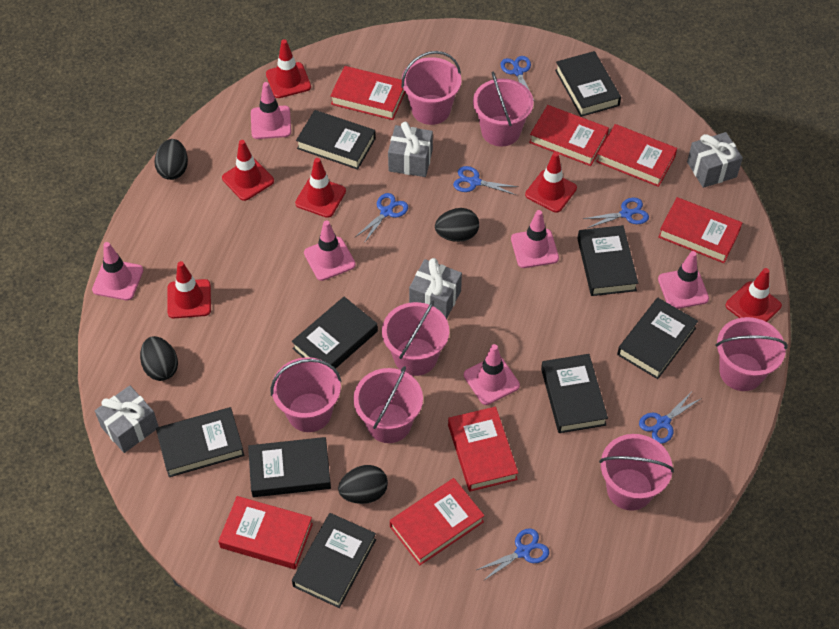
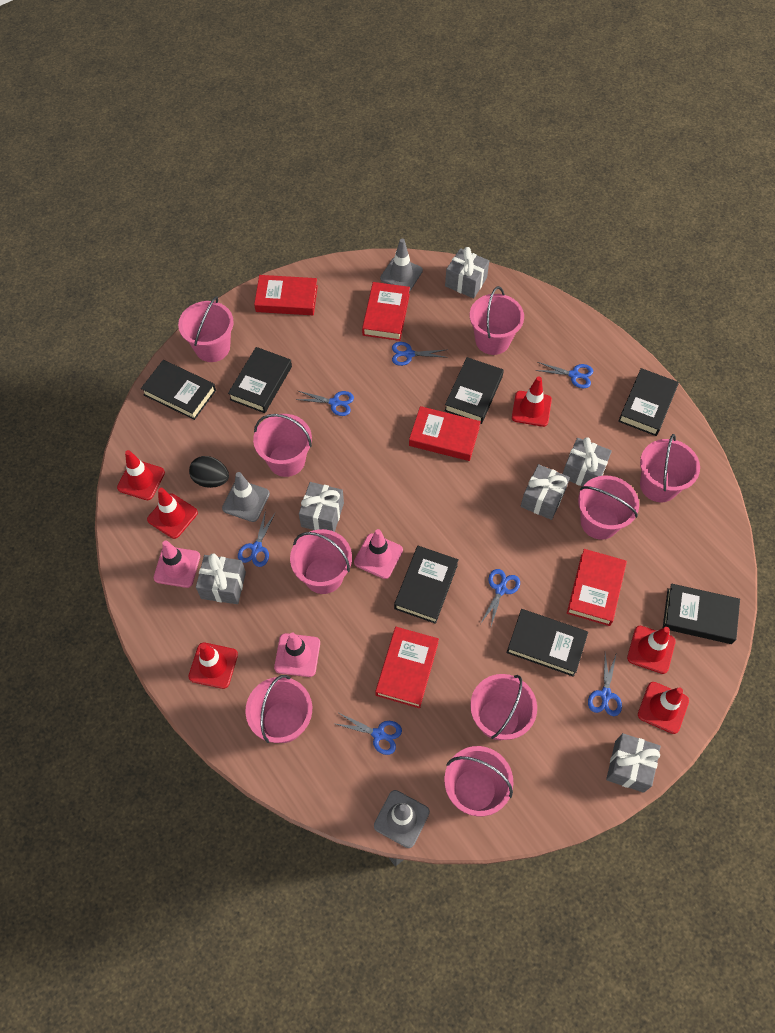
black book: 9 -> 7
black egg: 4 -> 1
blue scissors: 6 -> 7
grey gift: 4 -> 6
grey traffic cone: 0 -> 3
pink bucket: 7 -> 9
pink traffic cone: 6 -> 3
red book: 7 -> 5

